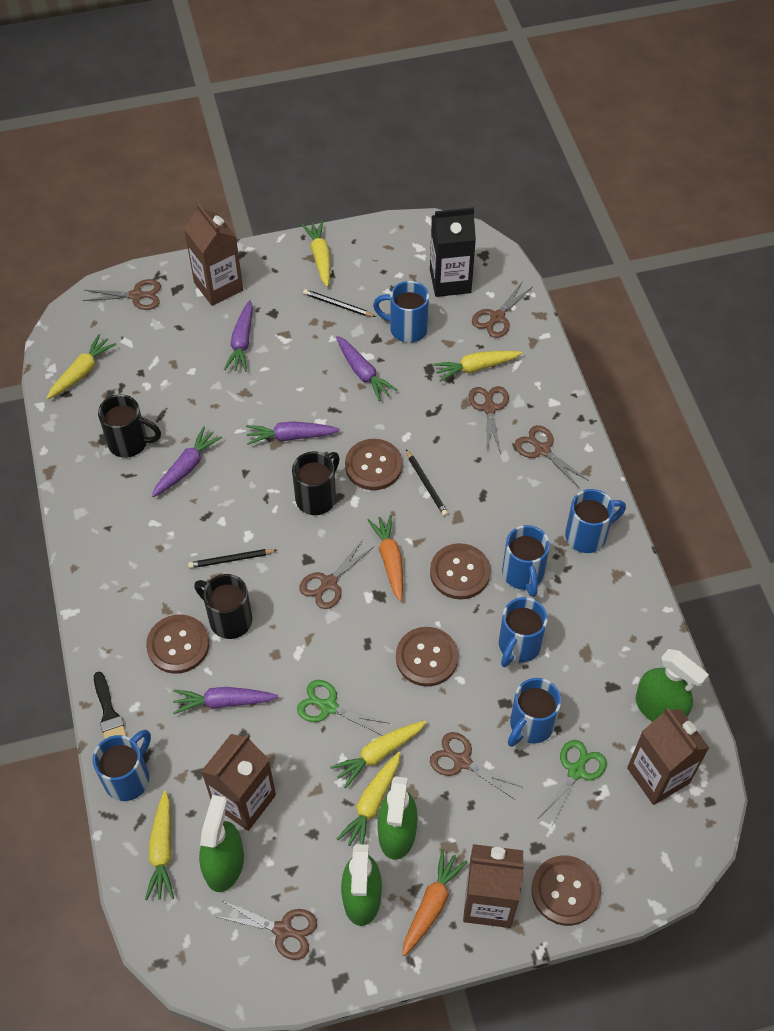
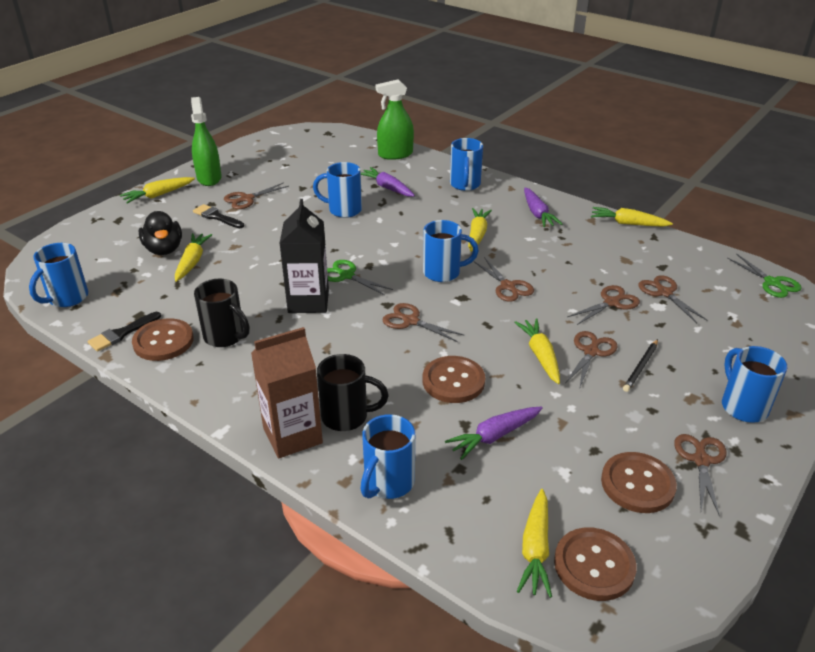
black brush: 1 -> 2
black duck: 0 -> 1
black mug: 3 -> 2
black pencil: 3 -> 1
brown button: 5 -> 4
brown carton: 4 -> 1
green spray bottle: 4 -> 2
orange carrot: 2 -> 0
purple carrot: 5 -> 3

